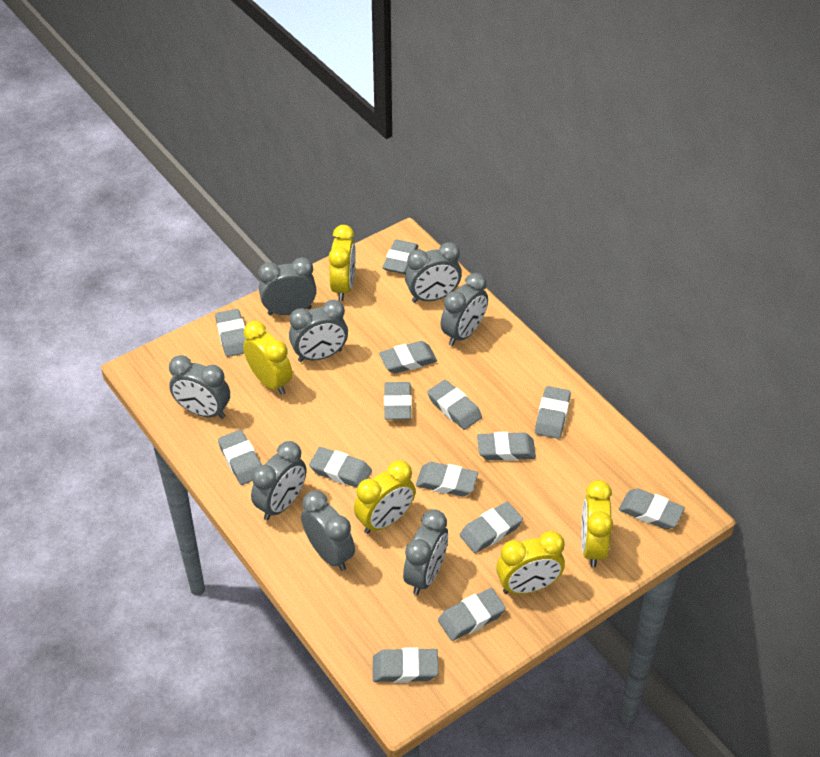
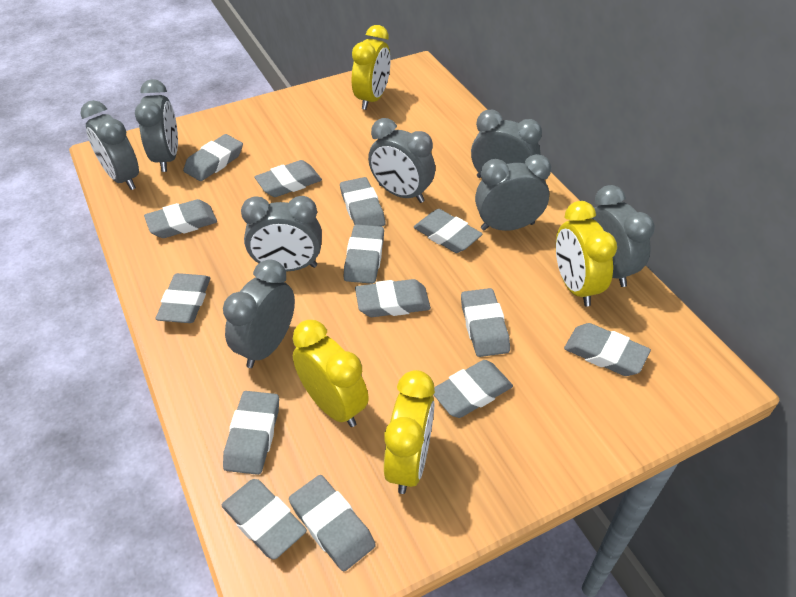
yellow clock: 5 -> 4

